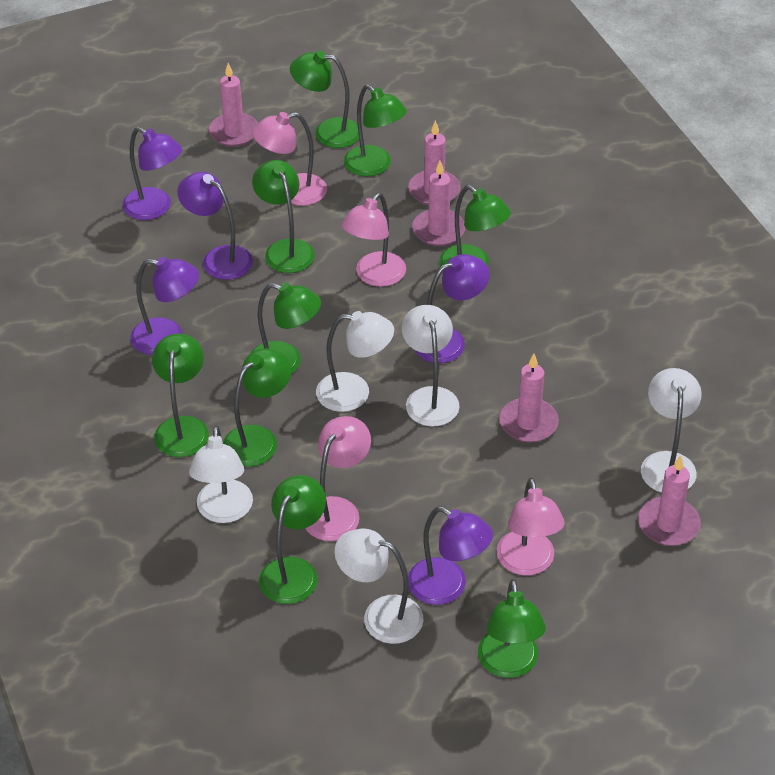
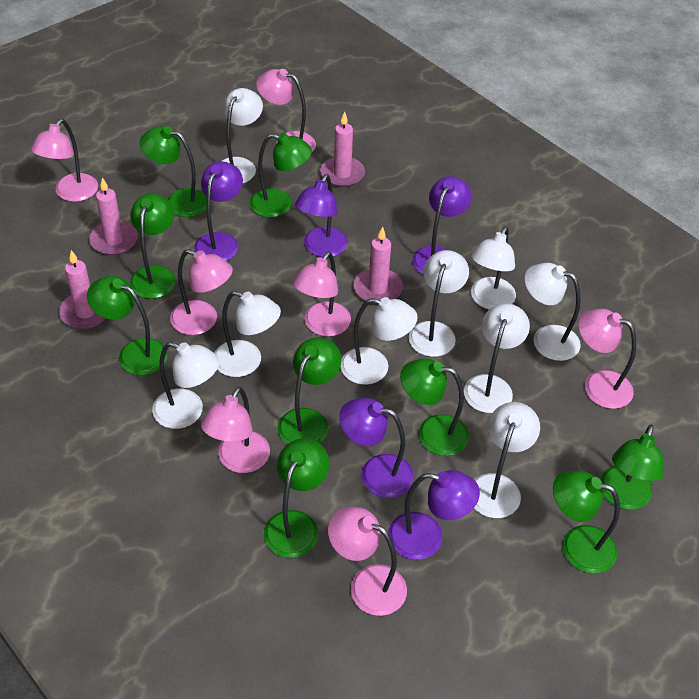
pink candle: 5 -> 4
pink lamp: 4 -> 7
white lamp: 5 -> 9

